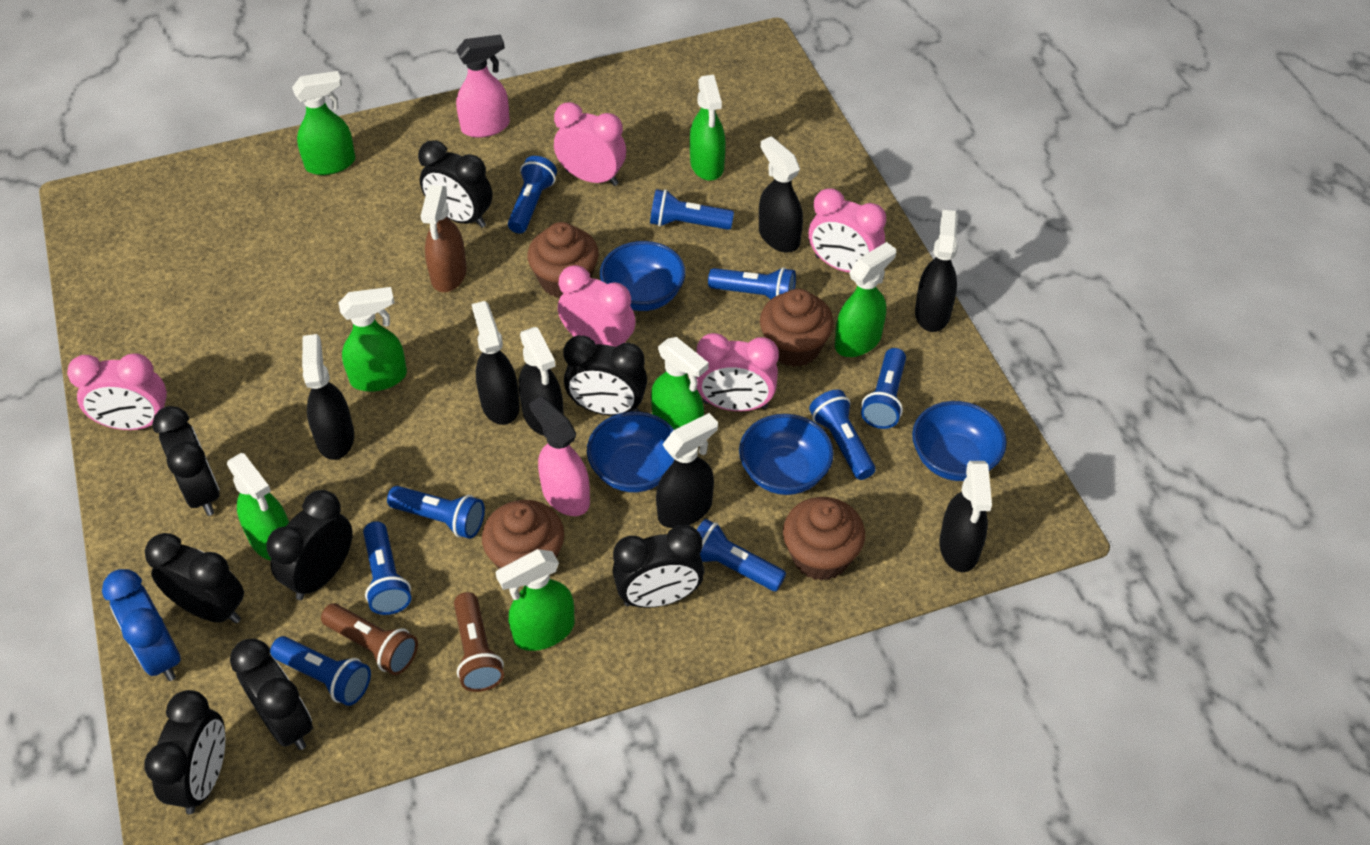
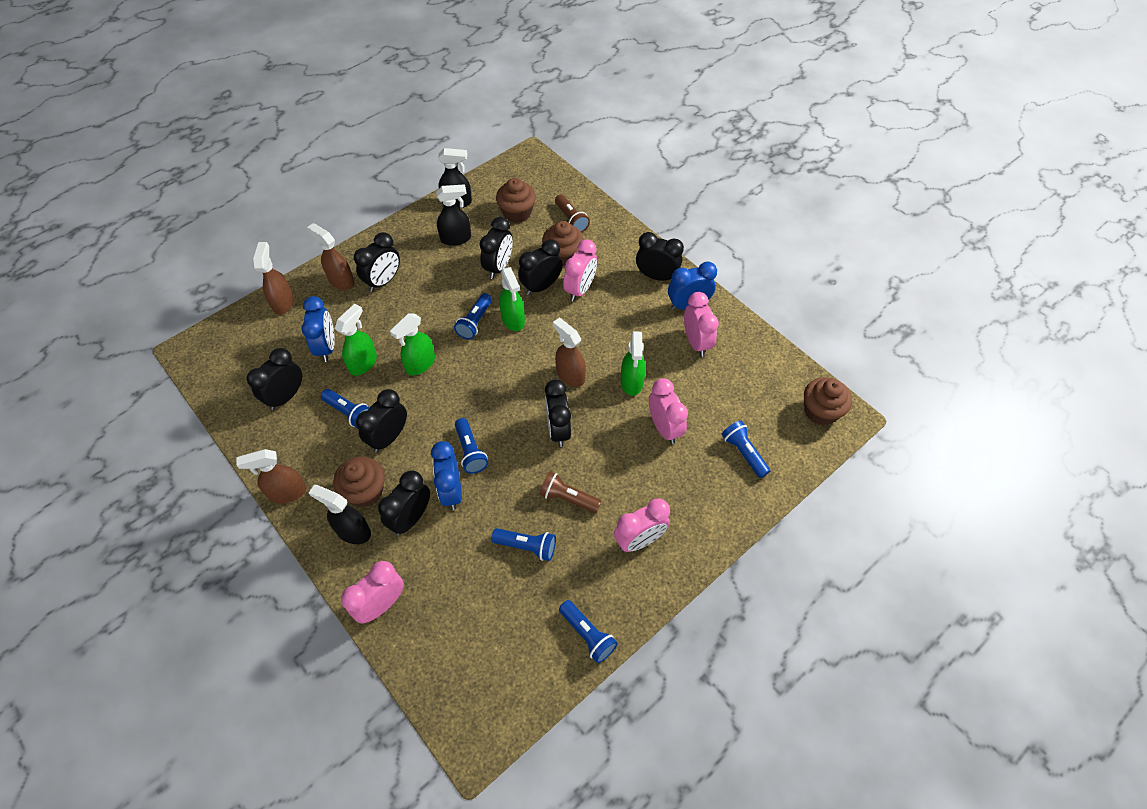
black spray bottle: 7 -> 3
blue bowl: 4 -> 0
blue clock: 1 -> 3
blue flashlight: 9 -> 6
brown spray bottle: 1 -> 4
green spray bottle: 7 -> 4
pink spray bottle: 2 -> 0

